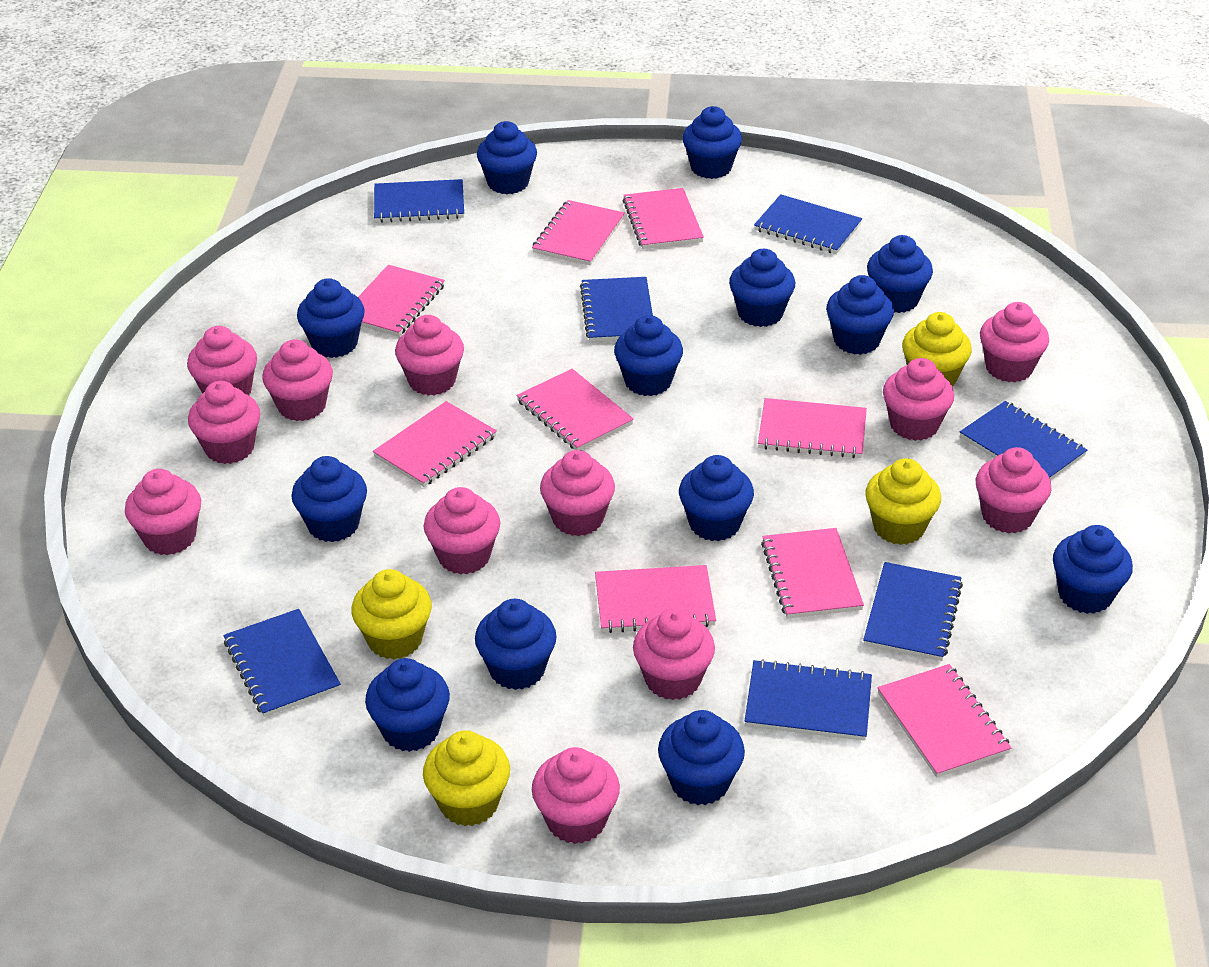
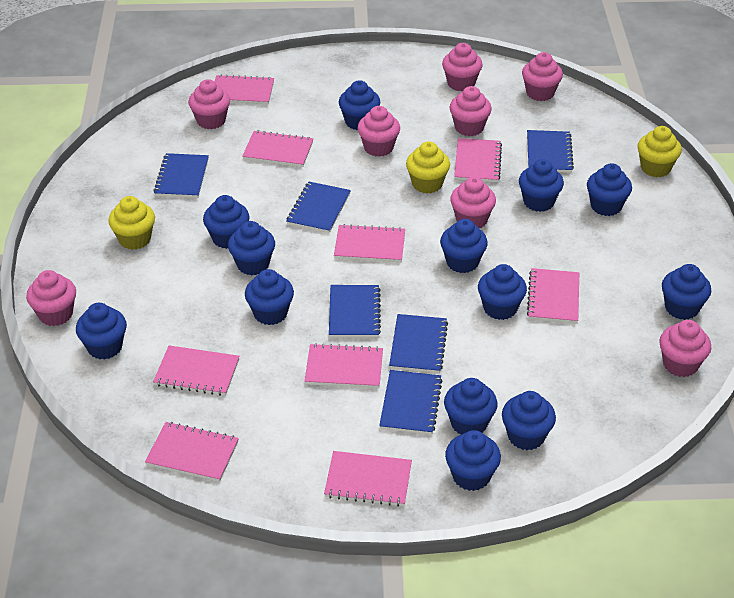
blue notebook: 7 -> 6
pink cupcake: 12 -> 8
yellow cupcake: 4 -> 3

